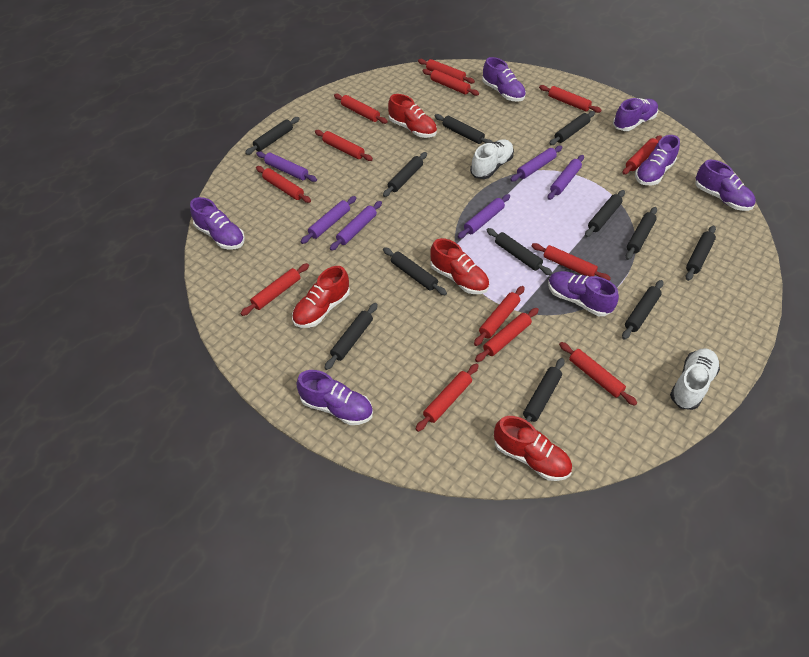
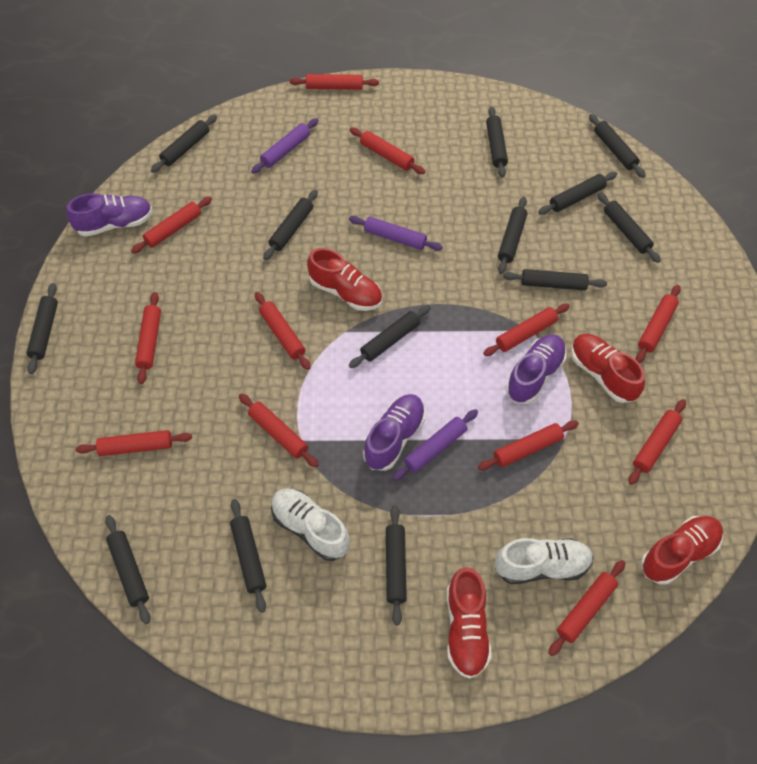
black rolling pin: 12 -> 13
purple rolling pin: 6 -> 3
purple shoe: 7 -> 3
red rolling pin: 13 -> 12

